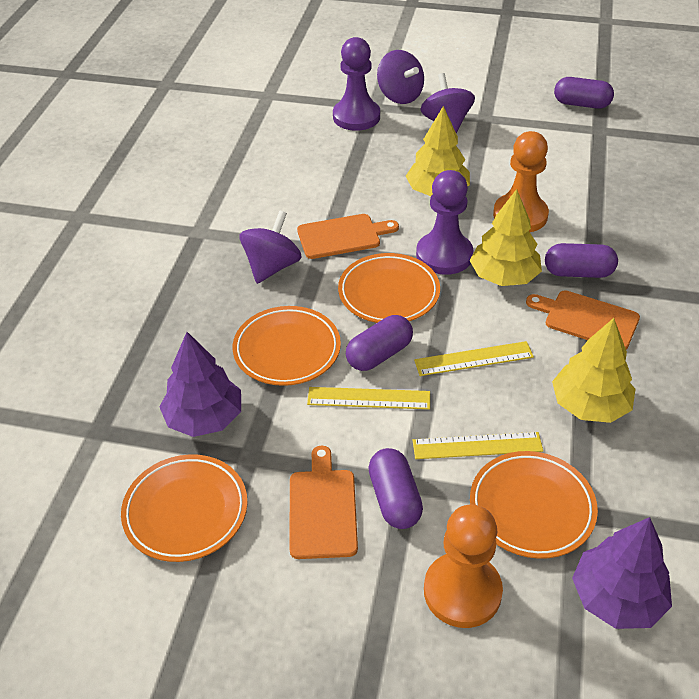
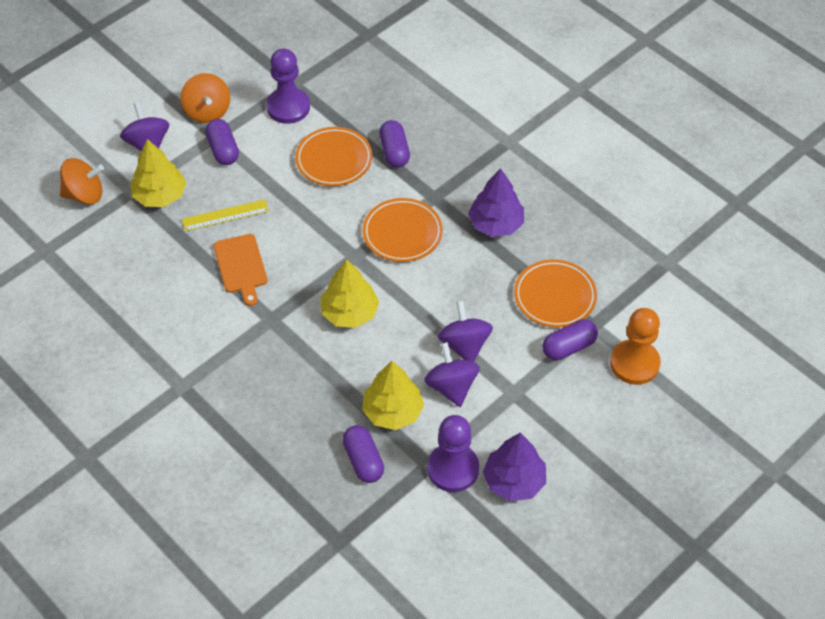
orange cutting board: 3 -> 1
orange pawn: 2 -> 1
orange plate: 4 -> 3
orange spinning top: 0 -> 2
yellow ruler: 3 -> 1

